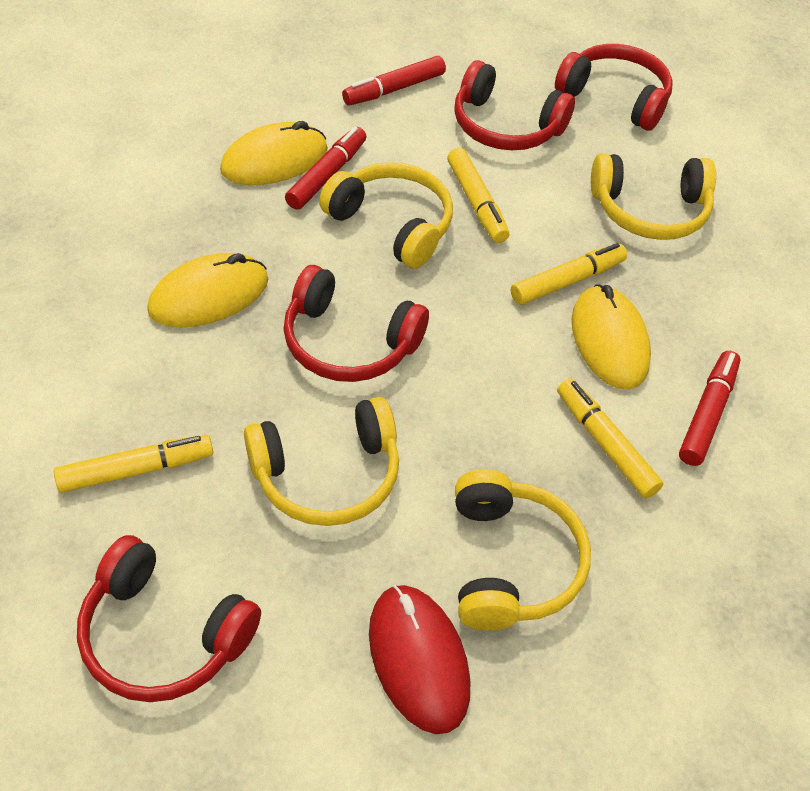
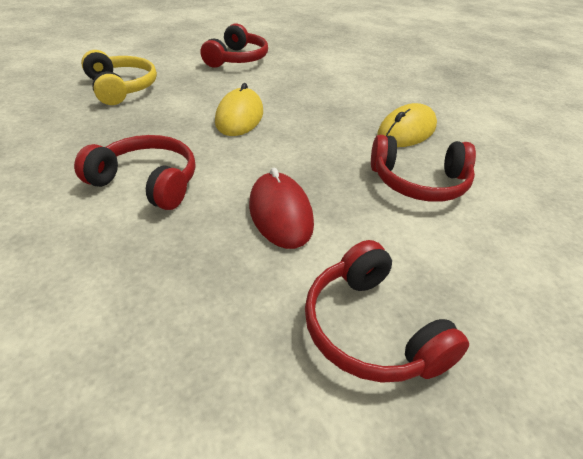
red marker: 3 -> 0
yellow headphones: 4 -> 1
yellow marker: 4 -> 0
yellow mouse: 3 -> 2

